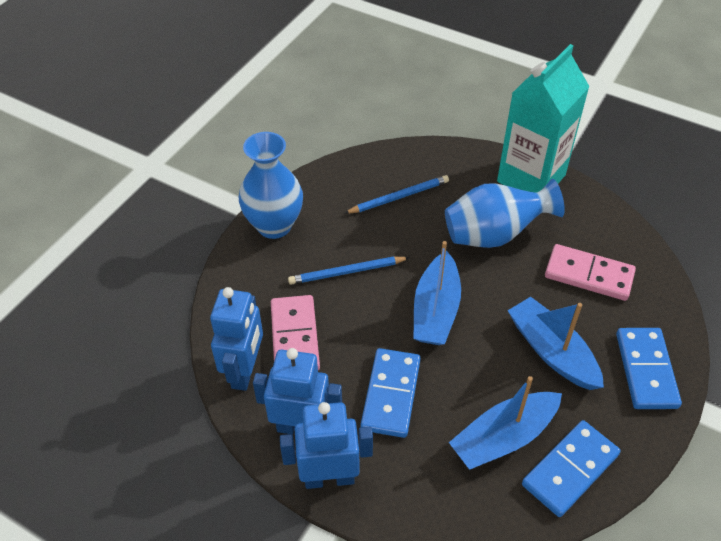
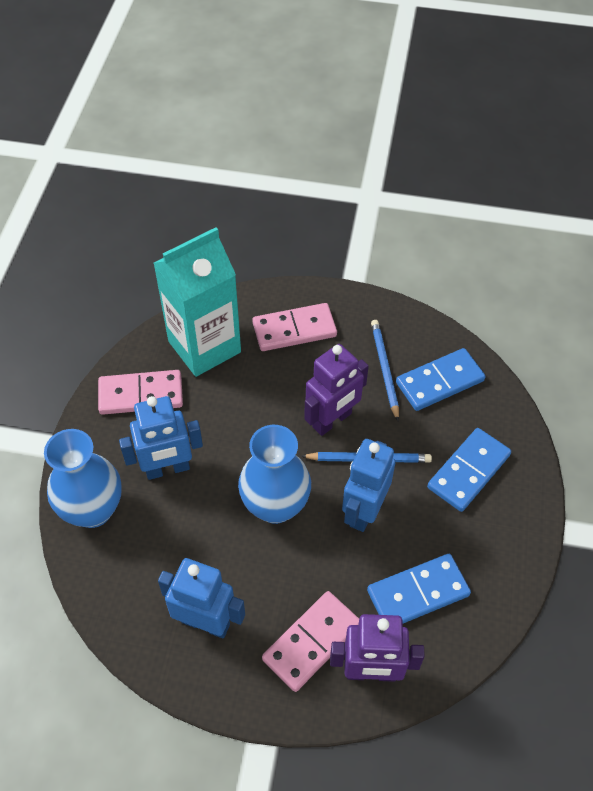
blue boat: 3 -> 0
pink domino: 2 -> 3
purple robot: 0 -> 2

